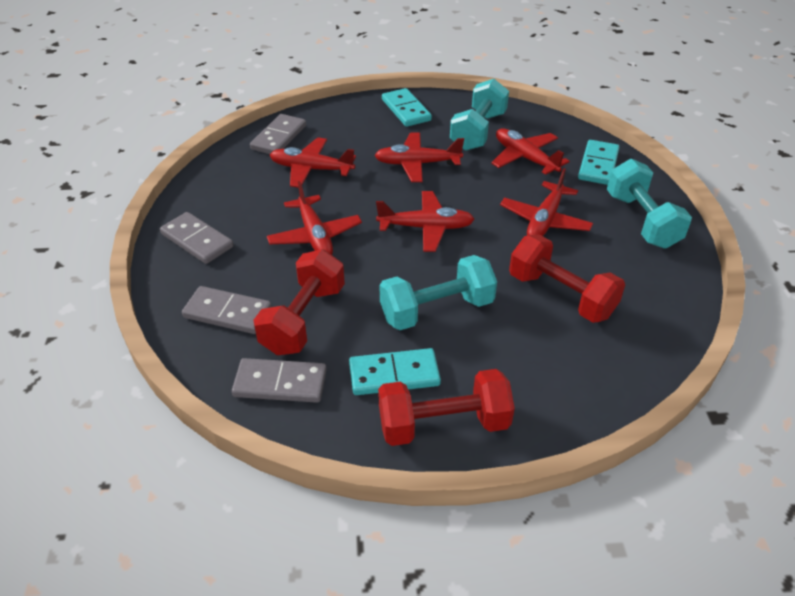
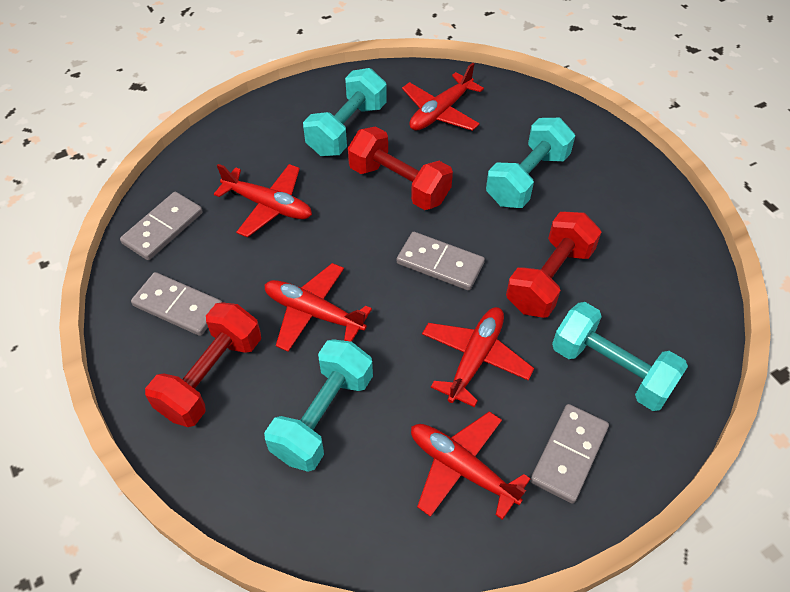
red plane: 6 -> 5
turquoise domino: 3 -> 0
turquoise dumbbell: 3 -> 4

